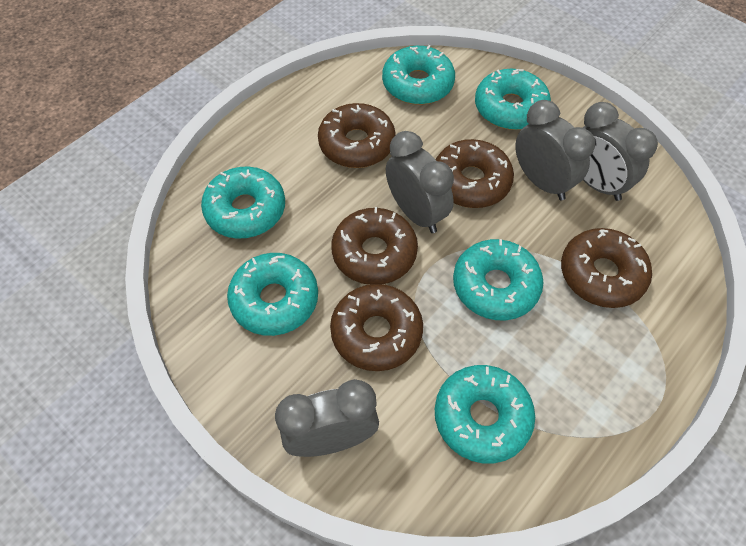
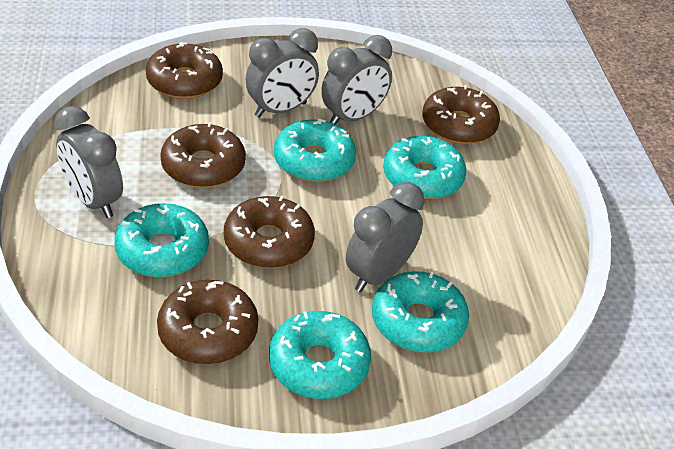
turquoise donut: 6 -> 5

